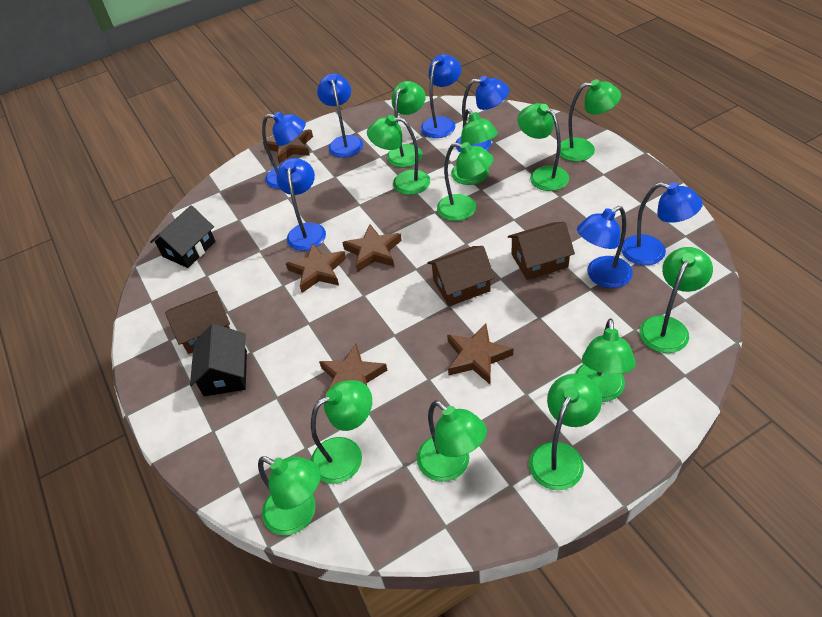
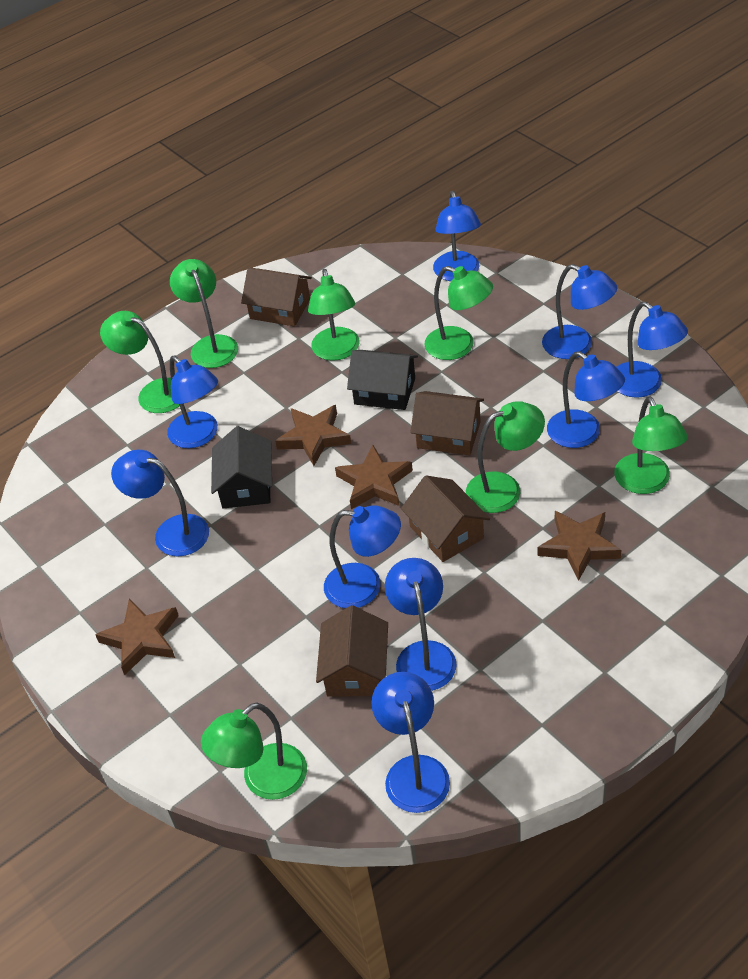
blue lamp: 7 -> 9
brown house: 3 -> 4
brown star: 5 -> 4
green lamp: 12 -> 7

